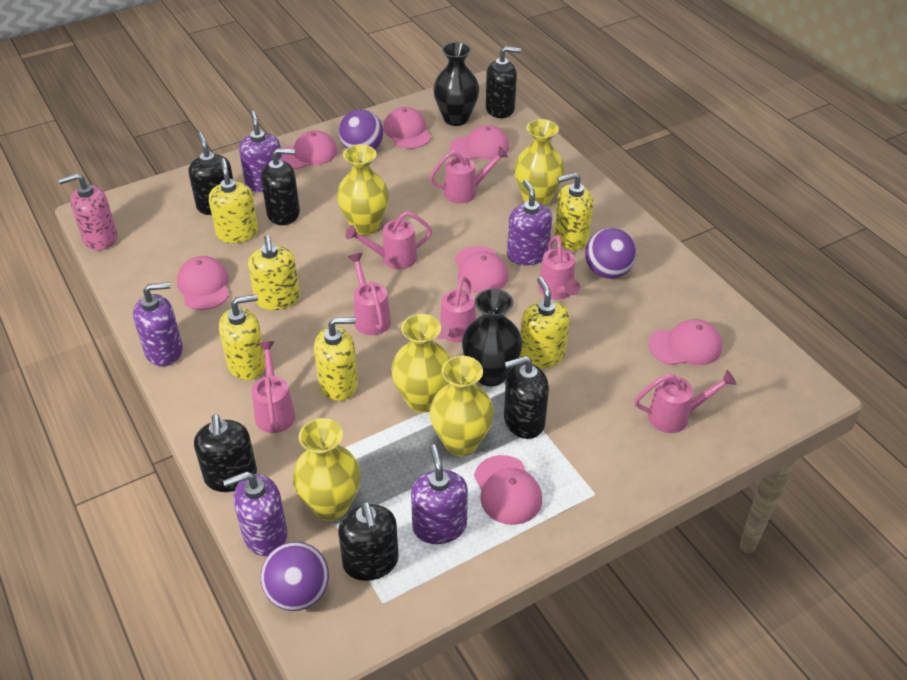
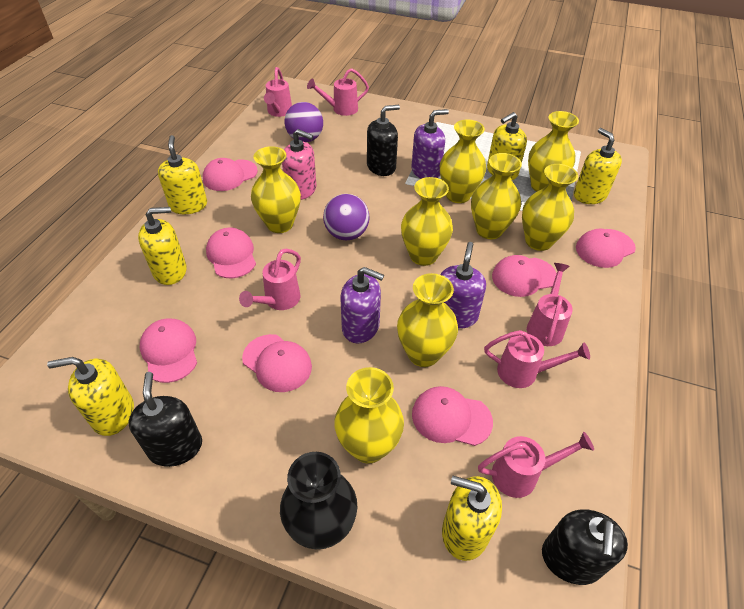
black soap dispenser: 6 -> 3
black vase: 2 -> 1
pink watering can: 7 -> 6
purple ball: 3 -> 2
purple soap dispenser: 5 -> 3
yellow vase: 5 -> 8

